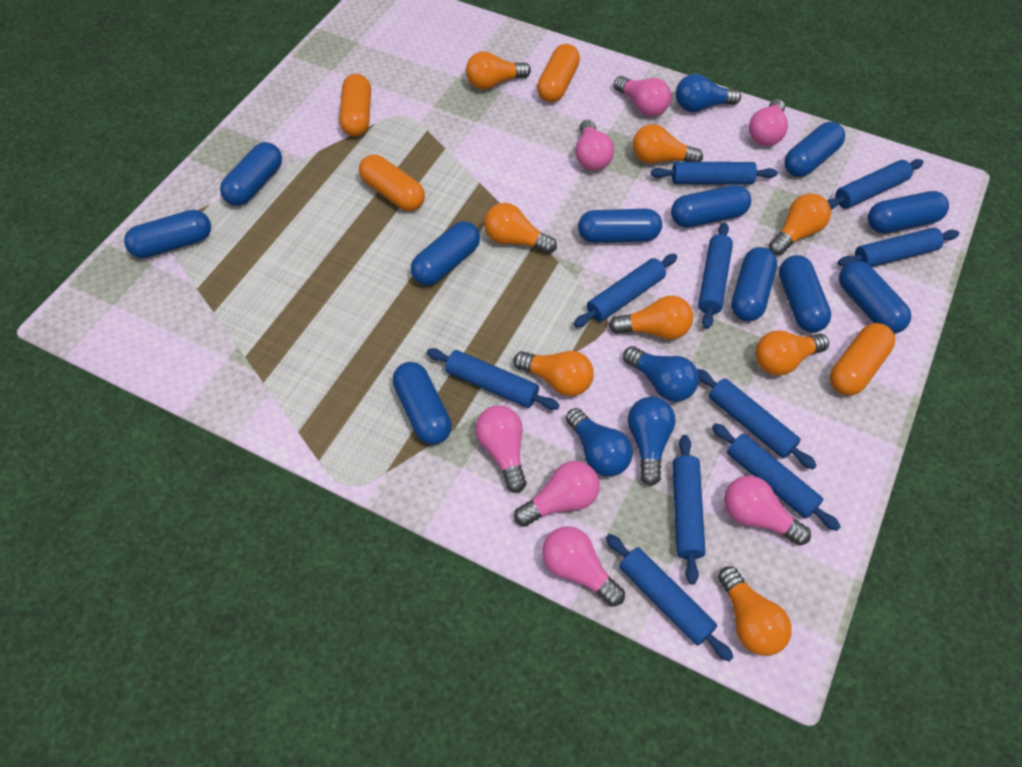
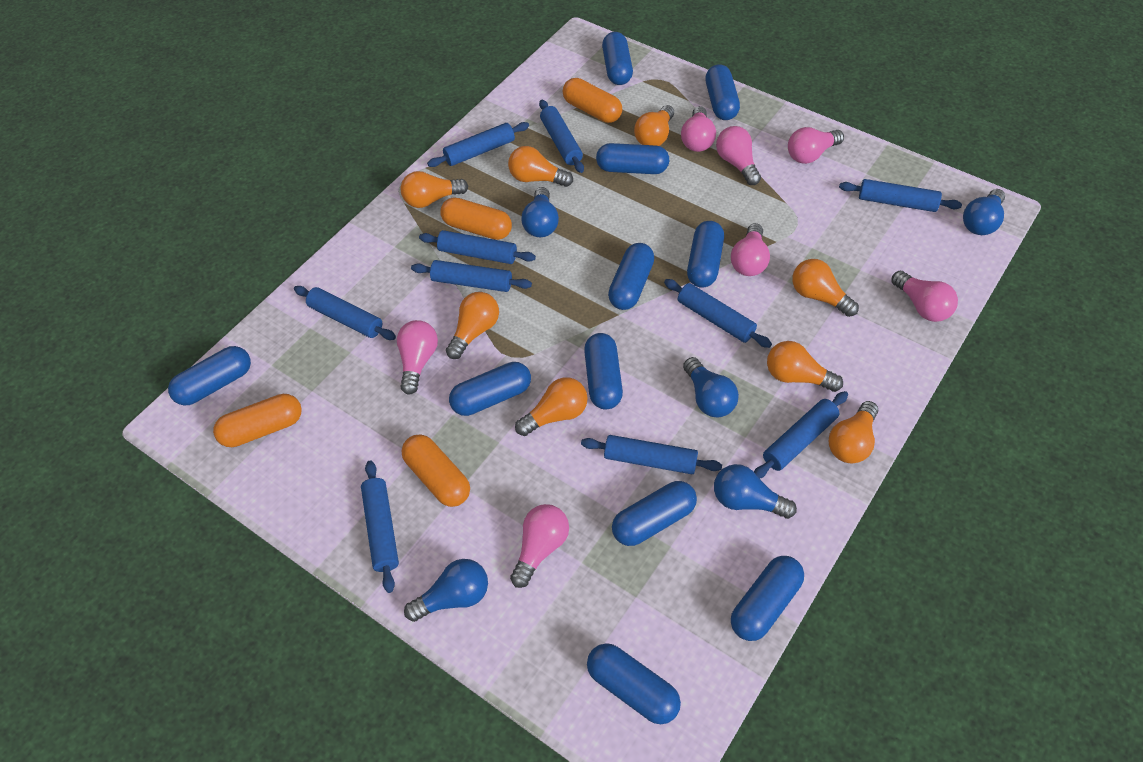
blue light bulb: 4 -> 5

